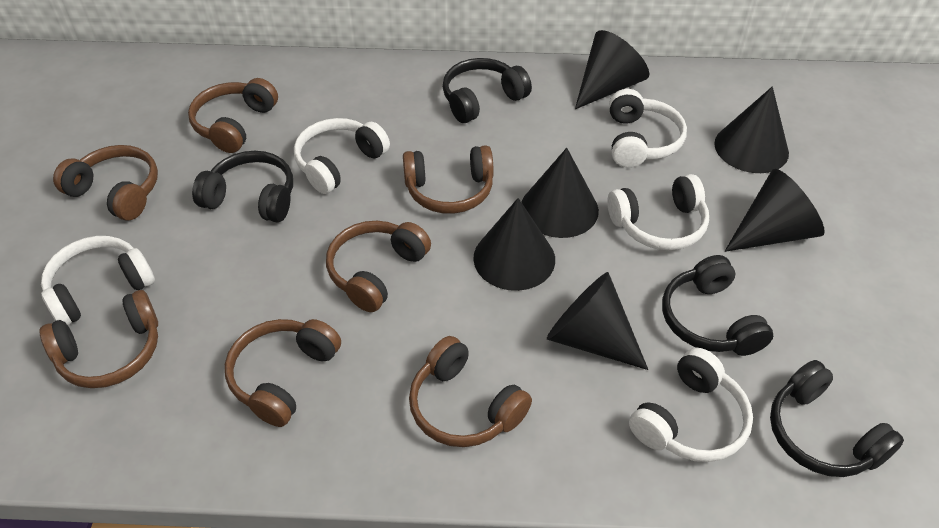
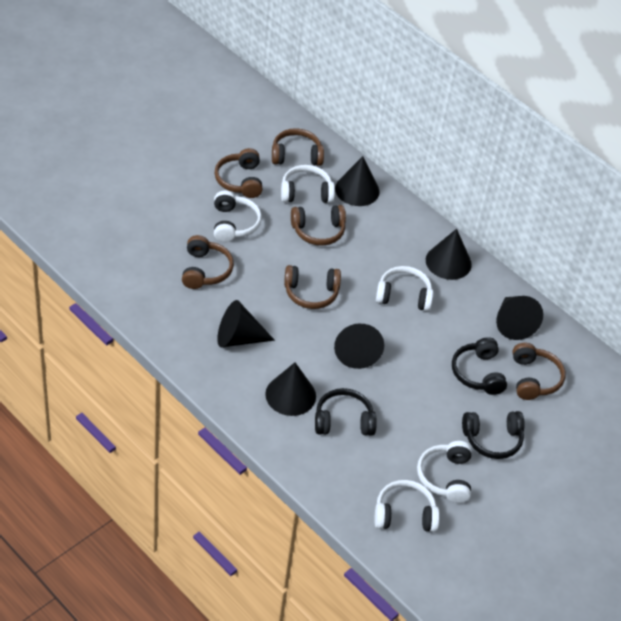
black headphones: 4 -> 3
brown headphones: 7 -> 6

